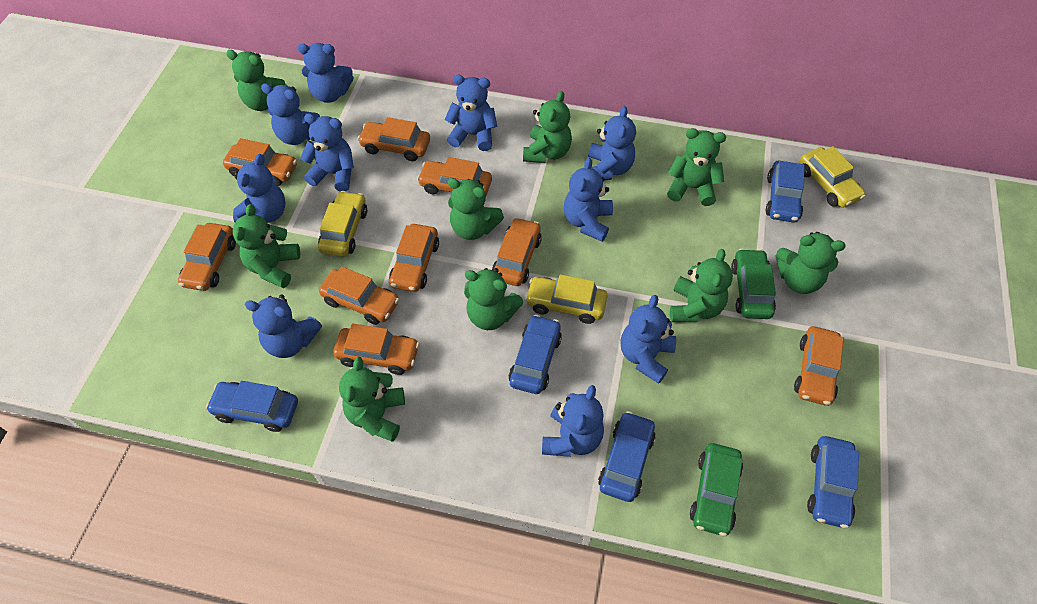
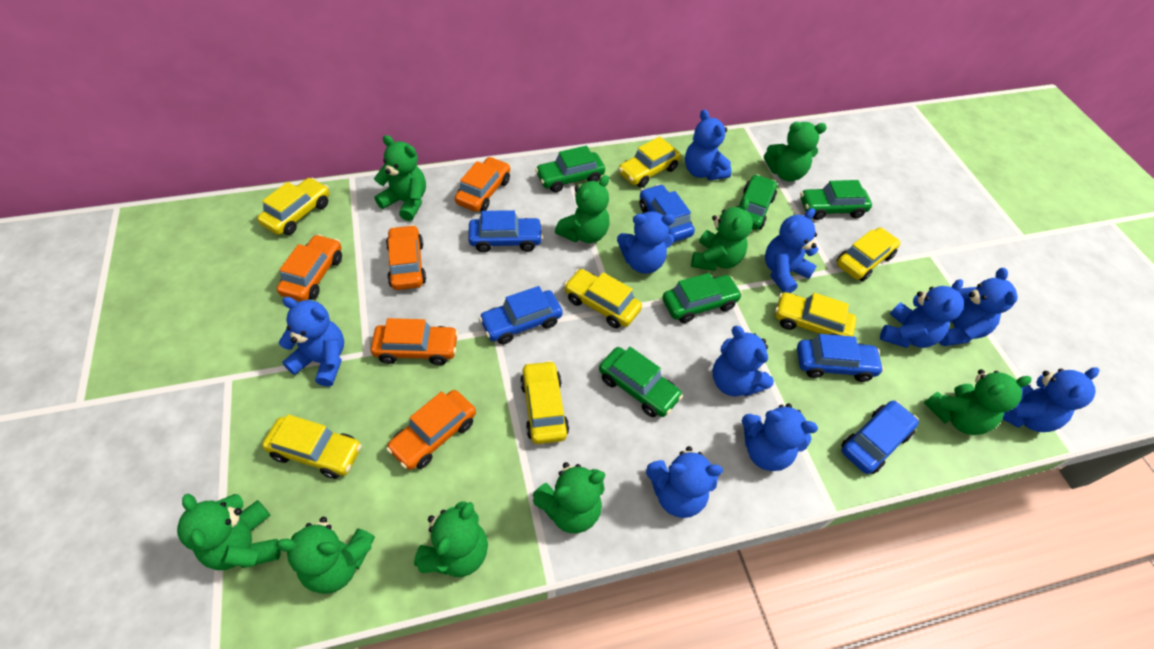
green car: 2 -> 5
orange car: 9 -> 5
yellow car: 3 -> 7

